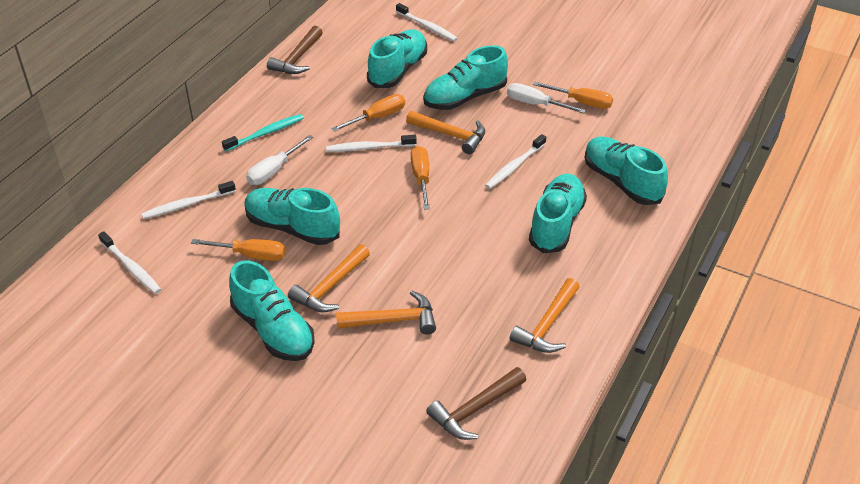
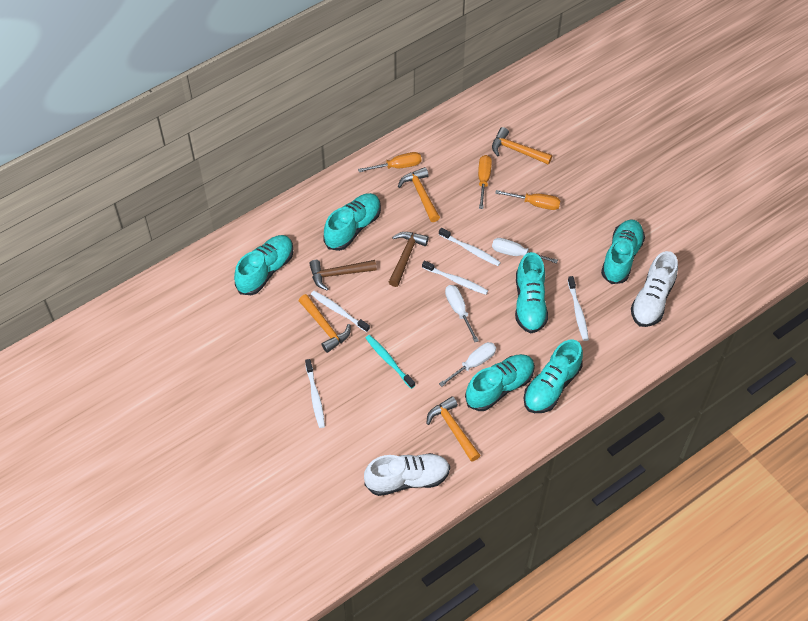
orange screwdriver: 4 -> 3
white screwdriver: 2 -> 3
white shoe: 0 -> 2

